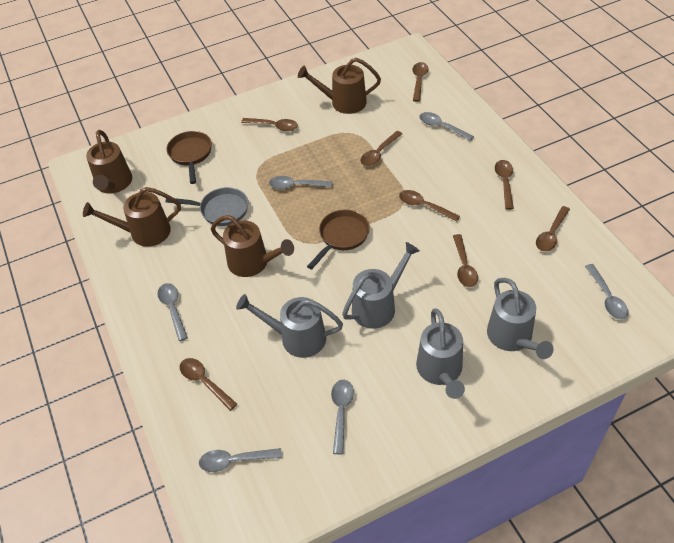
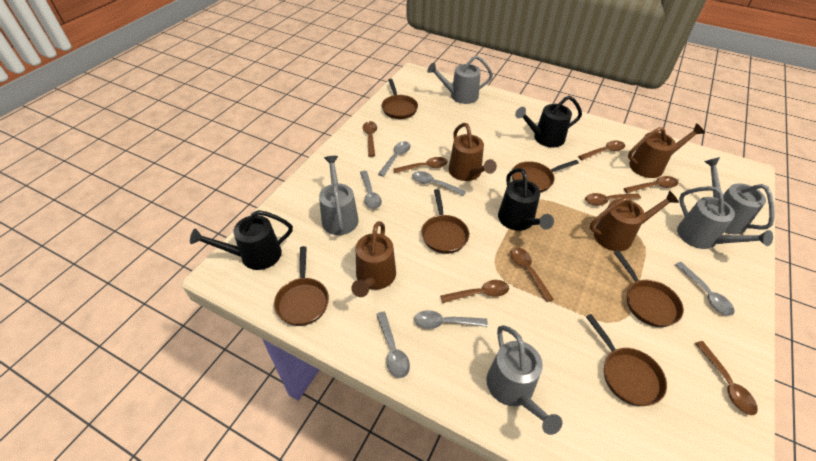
black watering can: 0 -> 3
brown pan: 2 -> 6
grey pan: 1 -> 0
grey watering can: 4 -> 5

